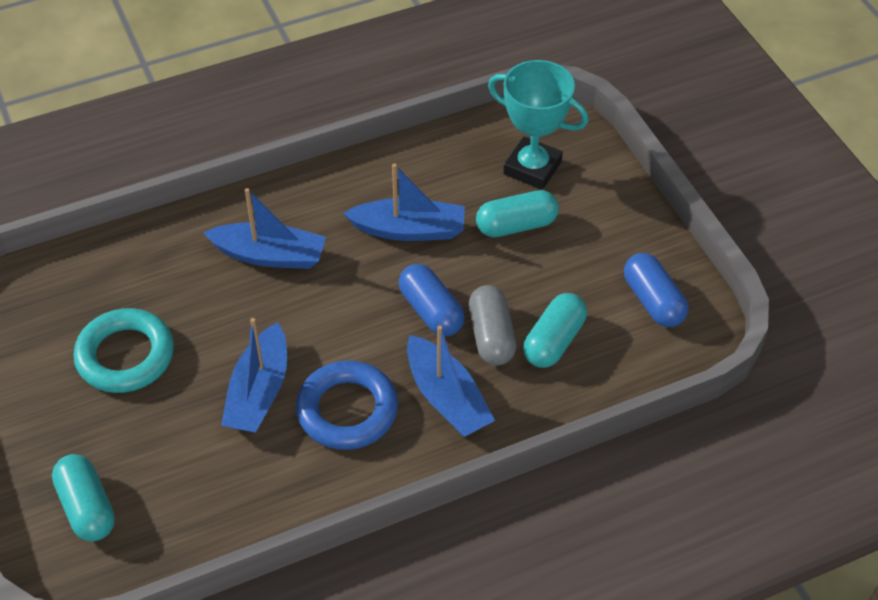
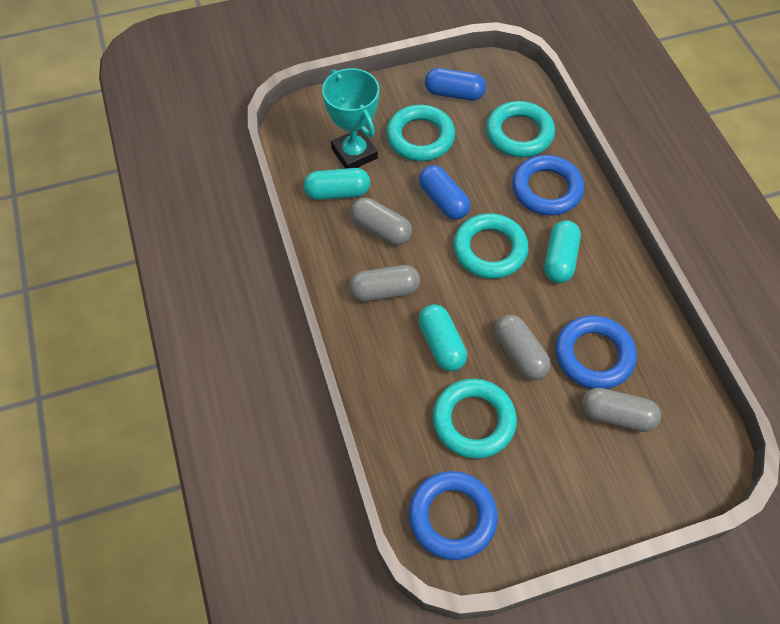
blue boat: 4 -> 0
blue ring: 1 -> 3
grey capsule: 1 -> 4
turquoise ring: 1 -> 4

